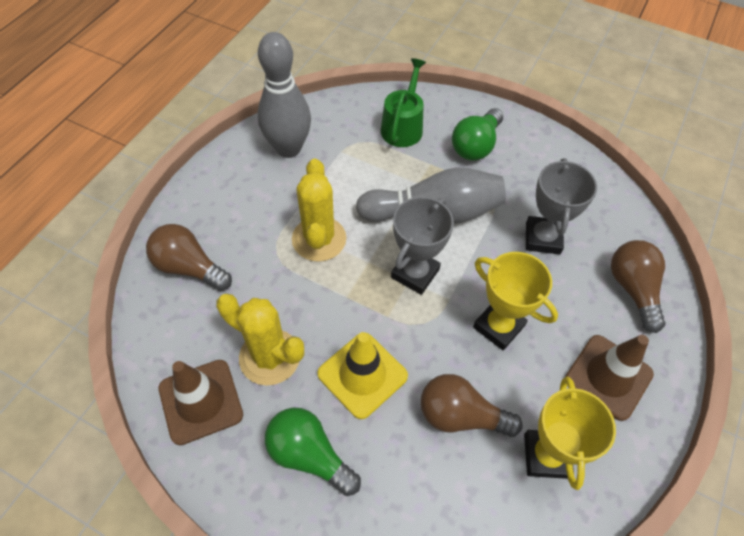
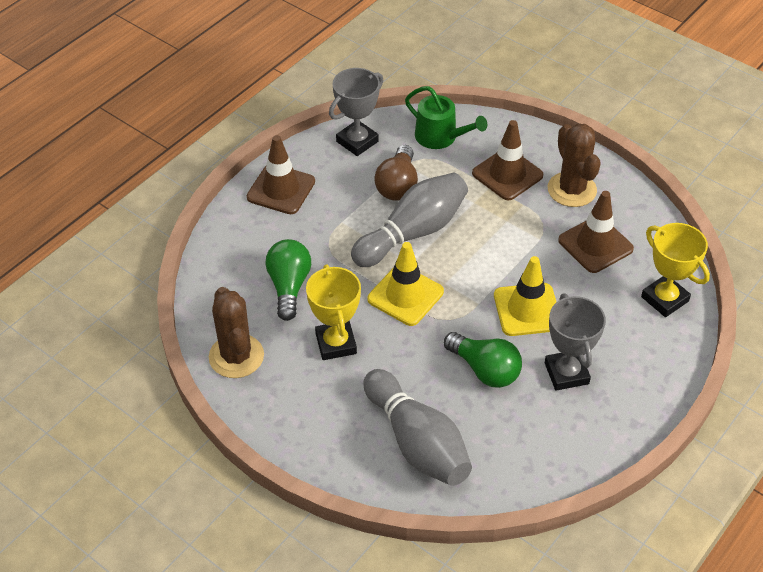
brown cactus: 0 -> 2
brown light bulb: 3 -> 1
brown traffic cone: 2 -> 3
yellow cactus: 2 -> 0
yellow traffic cone: 1 -> 2

